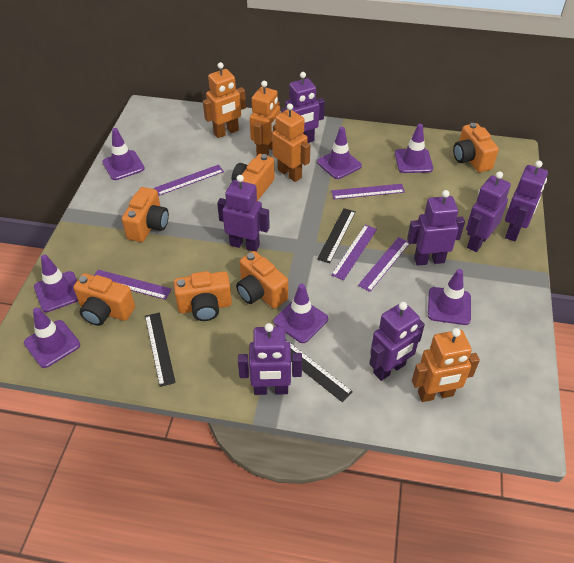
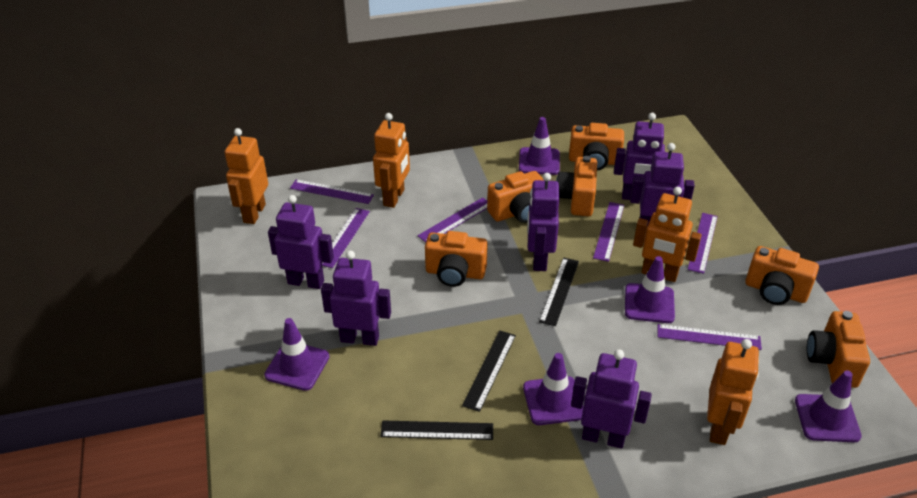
purple robot: 7 -> 6
purple ruler: 5 -> 6
purple traffic cone: 7 -> 5

